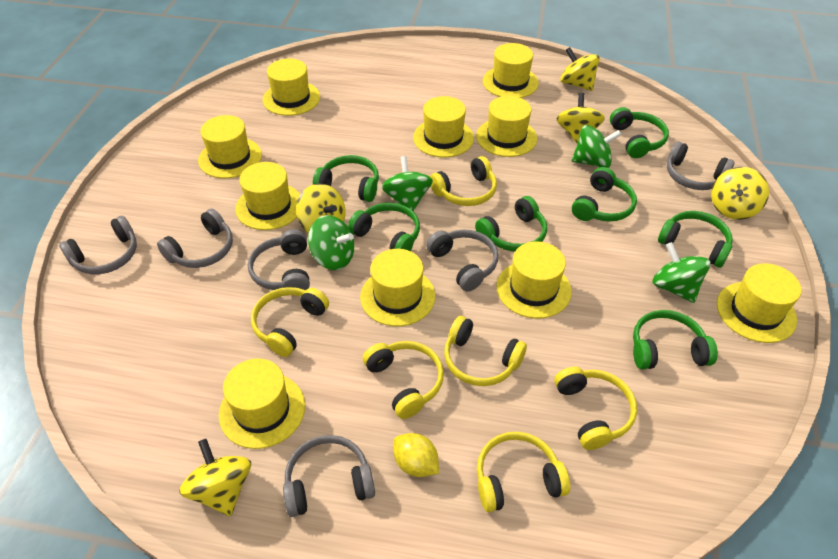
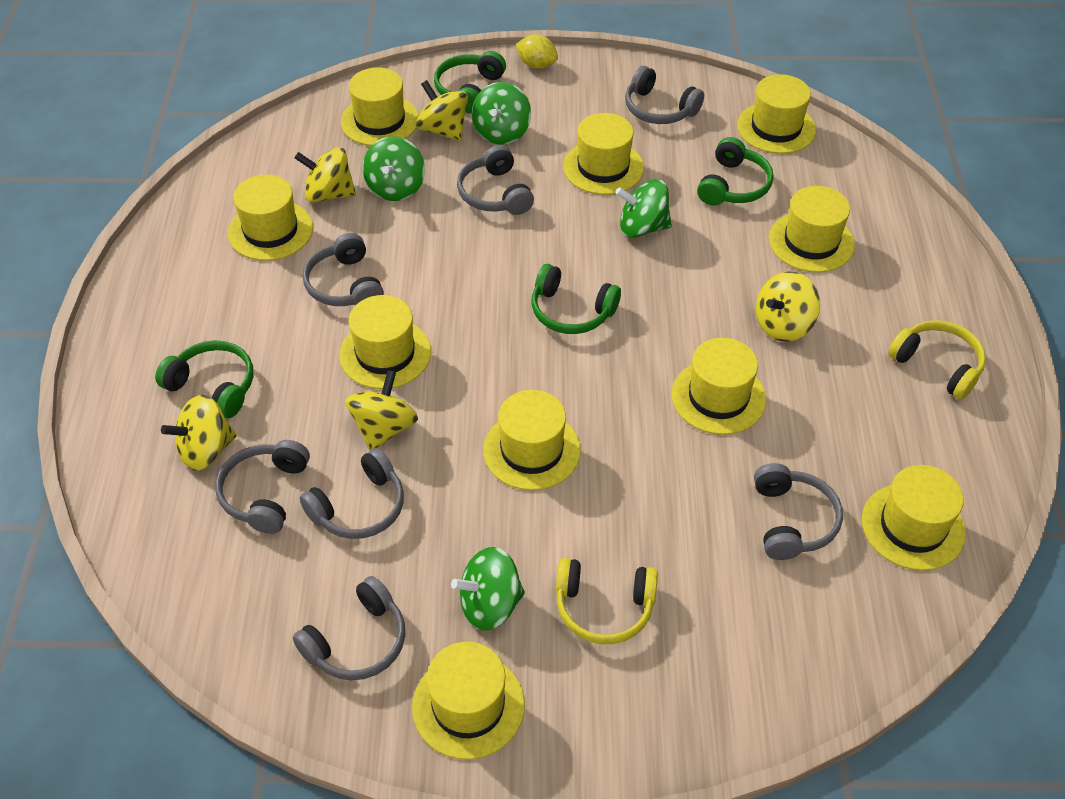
green headphones: 7 -> 4
grey headphones: 6 -> 7
yellow headphones: 6 -> 2

